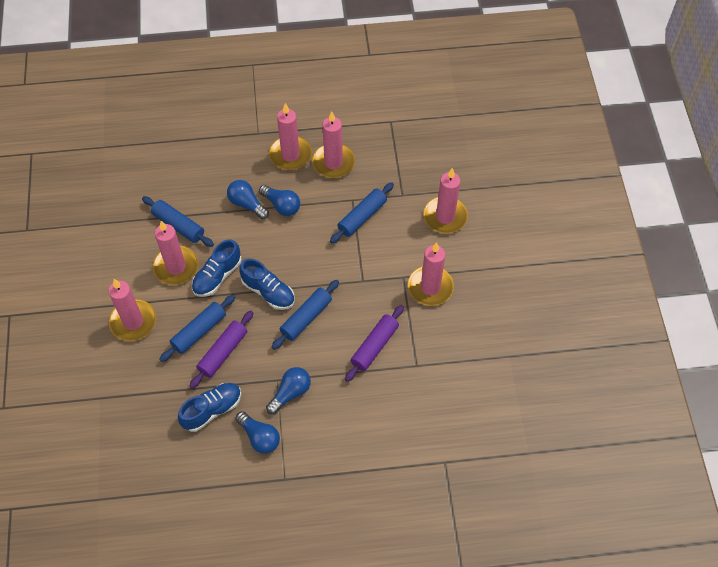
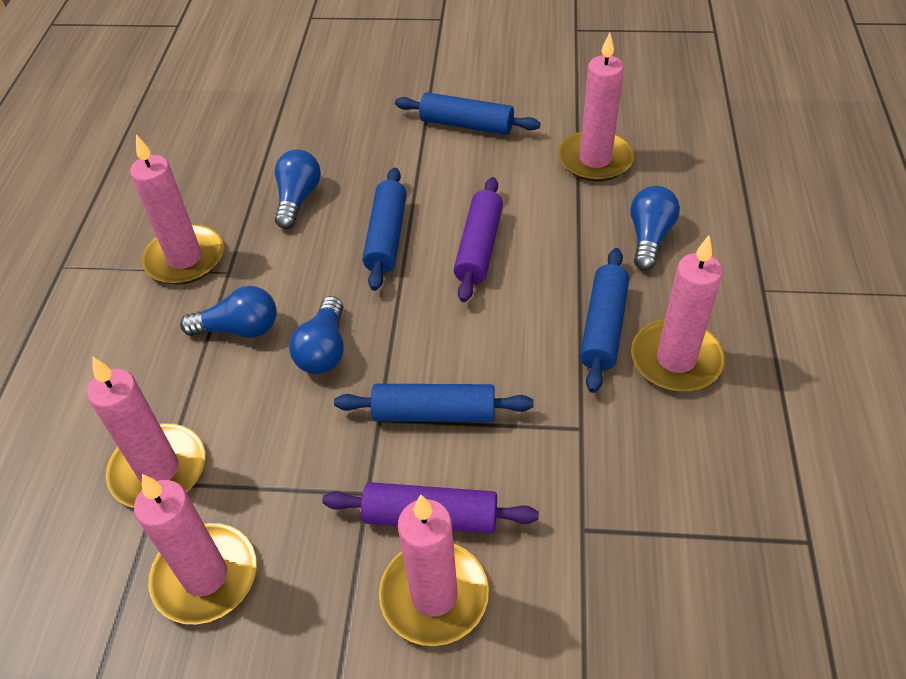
blue shoe: 3 -> 0

